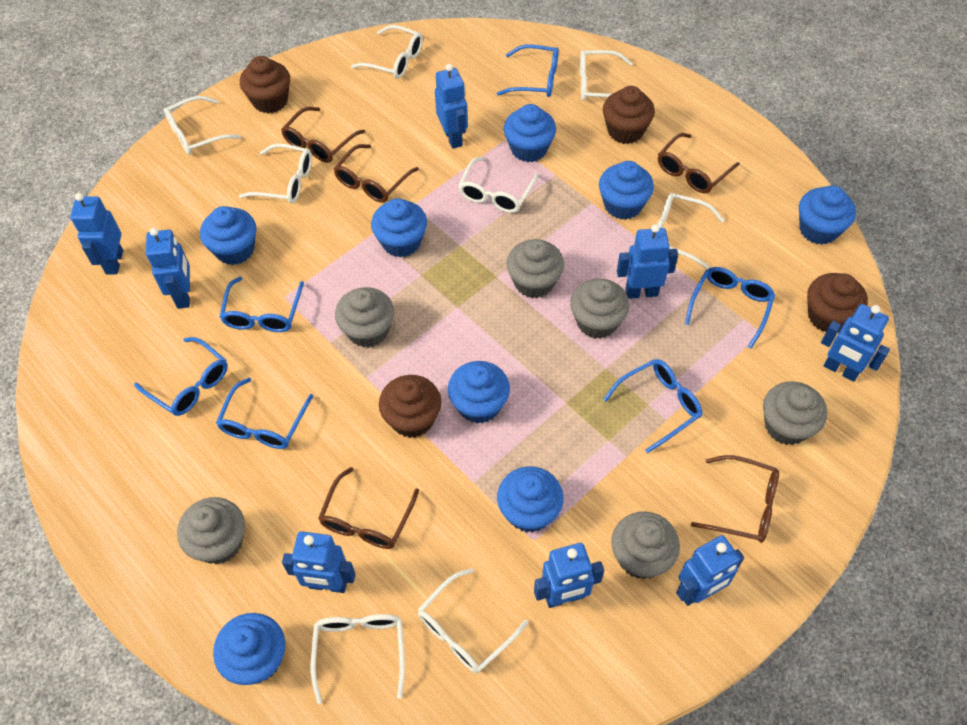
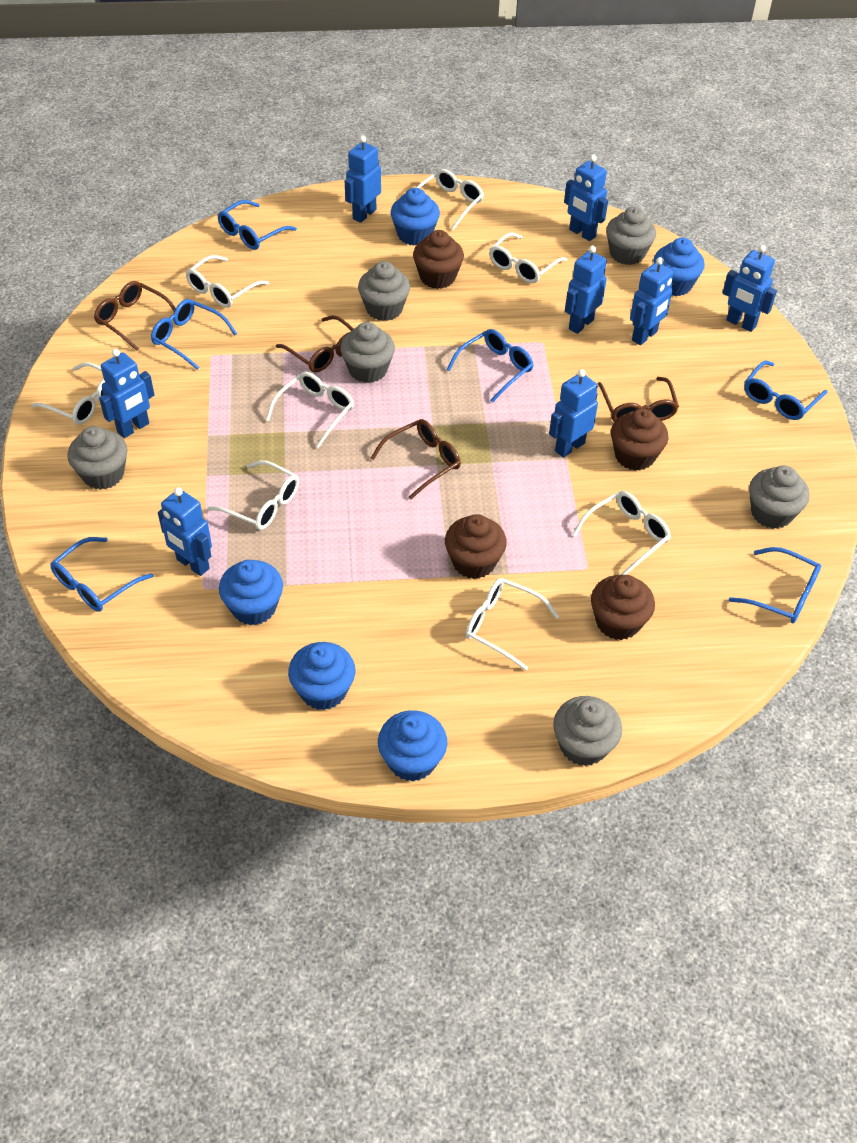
blue cupcake: 8 -> 5
brown glasses: 5 -> 4

